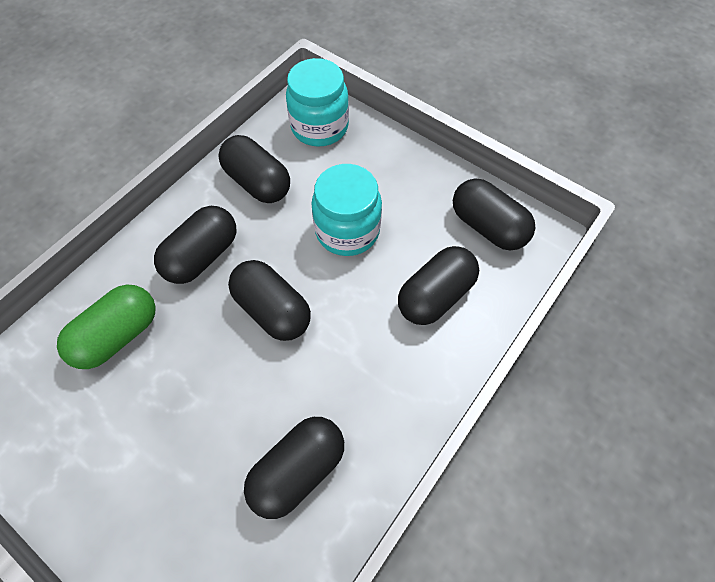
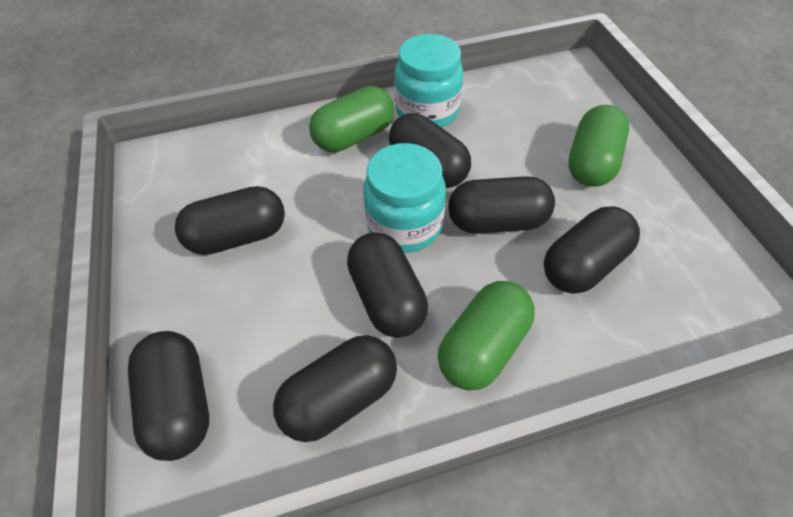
black capsule: 6 -> 7
green capsule: 1 -> 3

